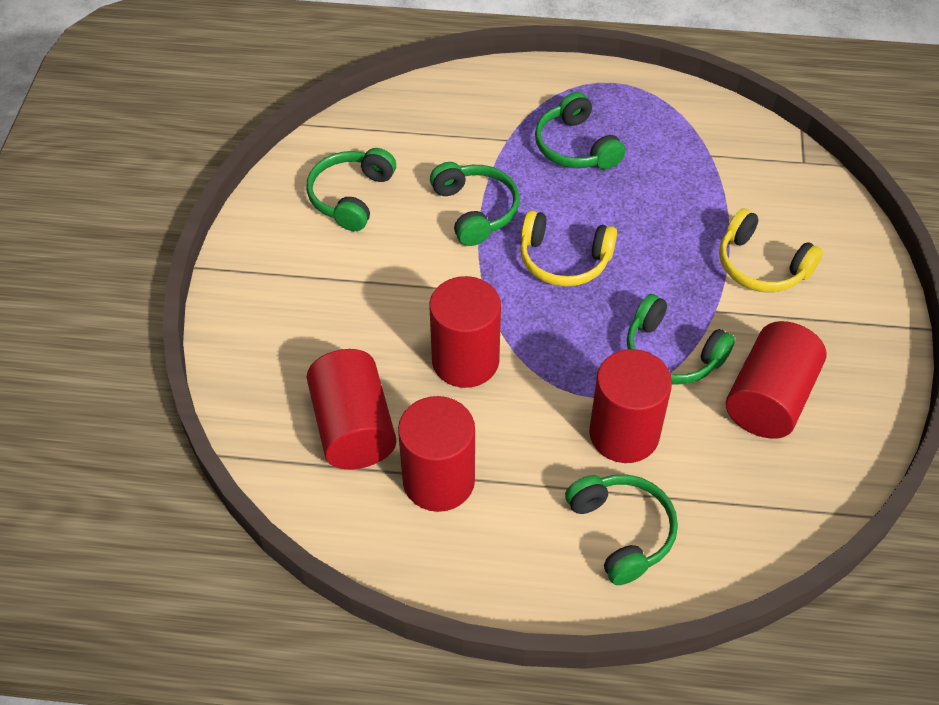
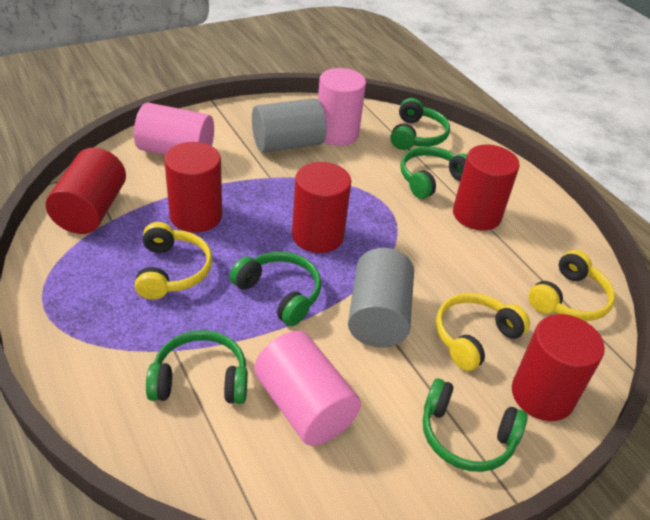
grey cylinder: 0 -> 2
pink cylinder: 0 -> 3
yellow headphones: 2 -> 3

